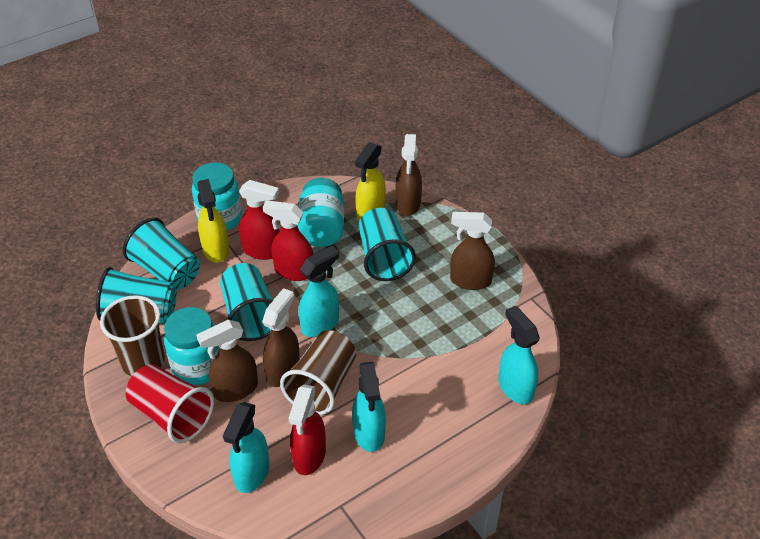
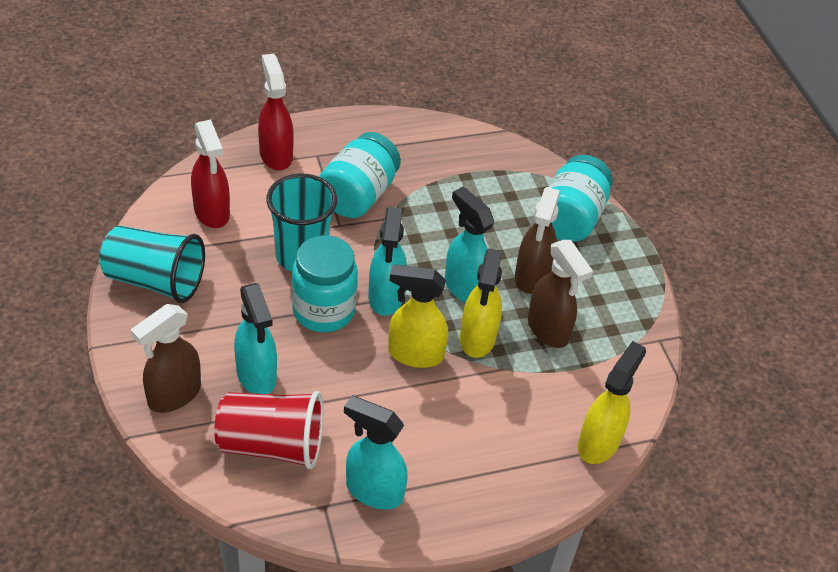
brown cup: 2 -> 0
brown spray bottle: 4 -> 3
red spray bottle: 3 -> 2
turquoise cup: 4 -> 2
yellow spray bottle: 2 -> 3

